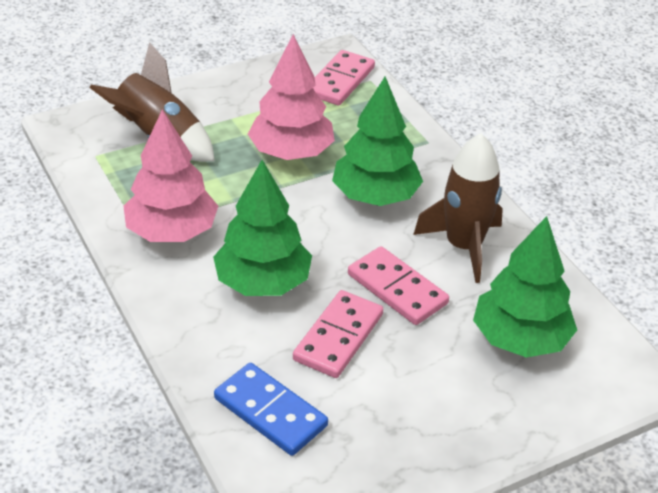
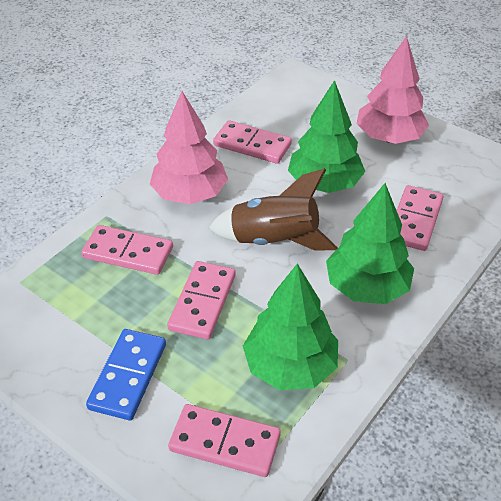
brown rocket: 2 -> 1
pink domino: 3 -> 5

